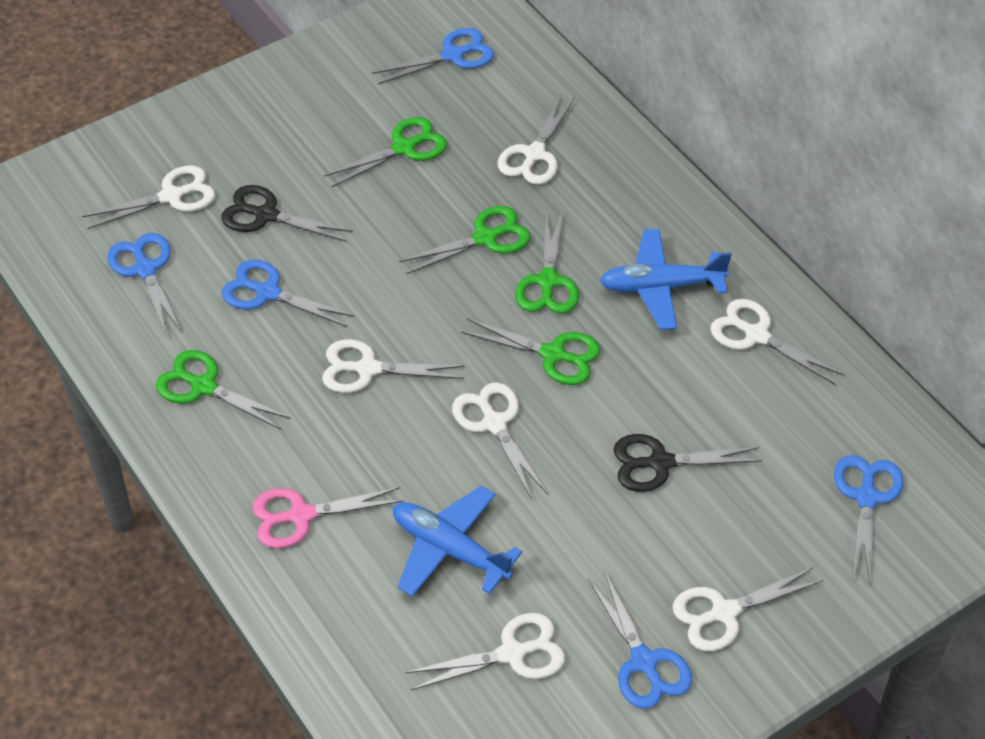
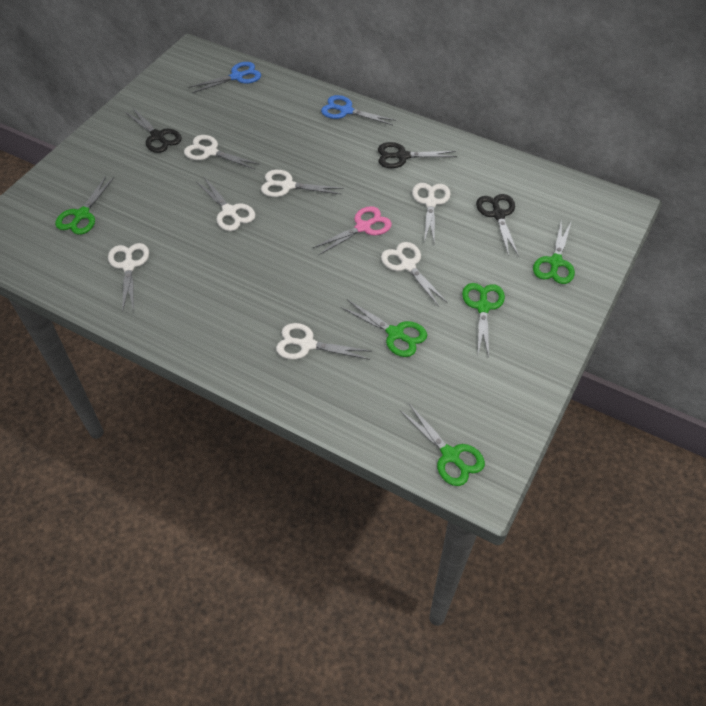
black scissors: 2 -> 3
blue plane: 2 -> 0
blue scissors: 5 -> 2

